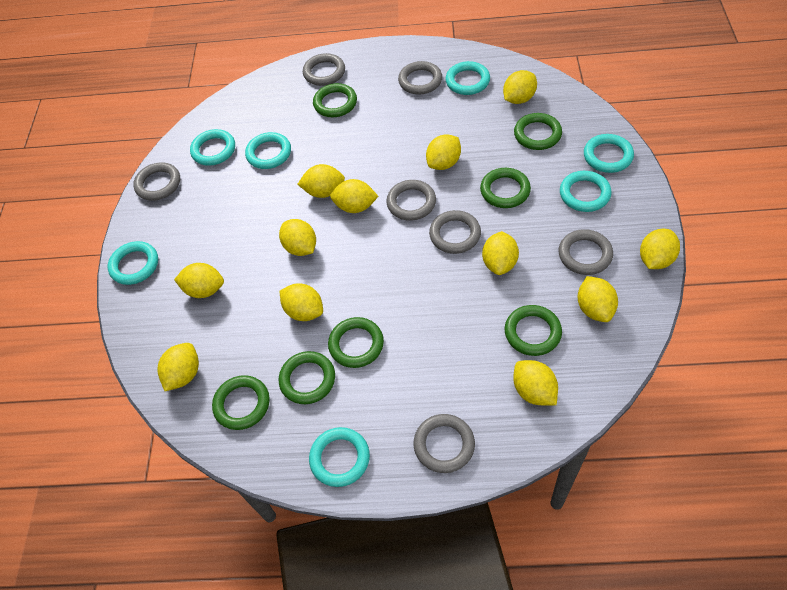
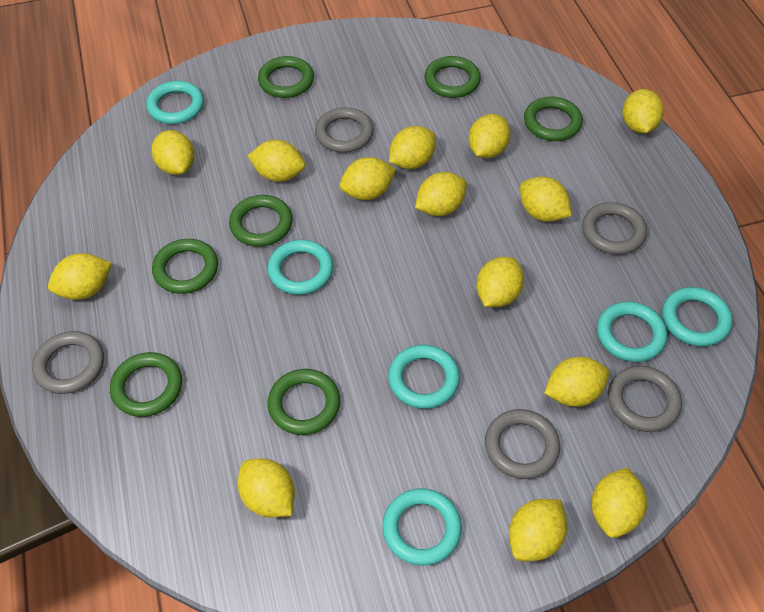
grey ring: 7 -> 5
turquoise ring: 7 -> 6
yellow lemon: 12 -> 14

